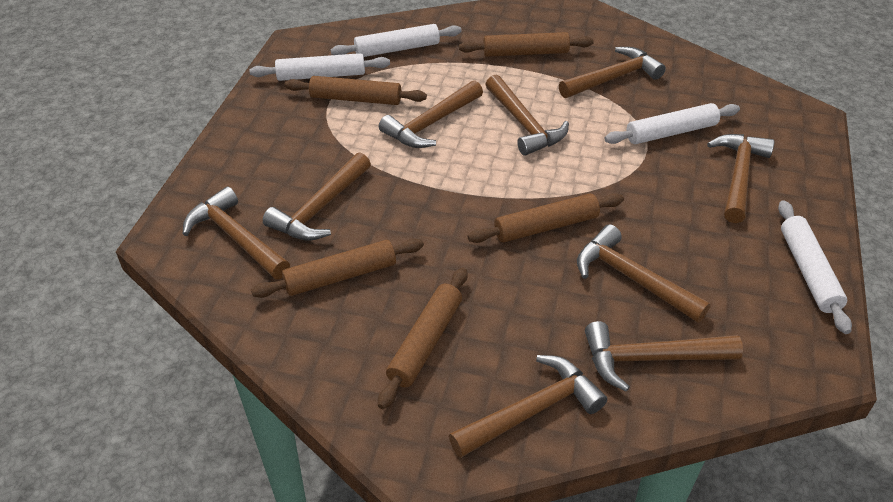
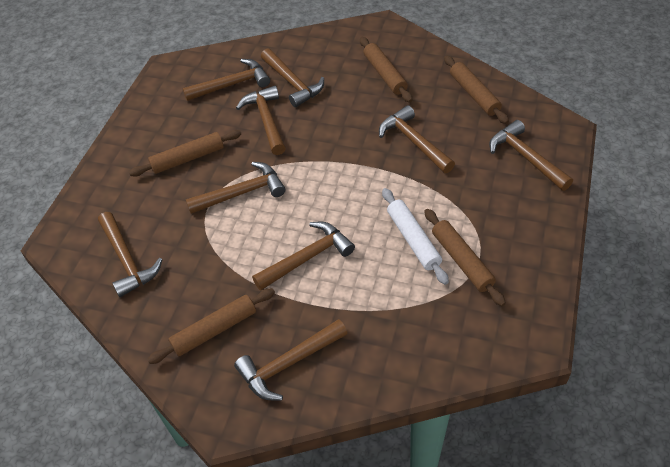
white rolling pin: 4 -> 1

